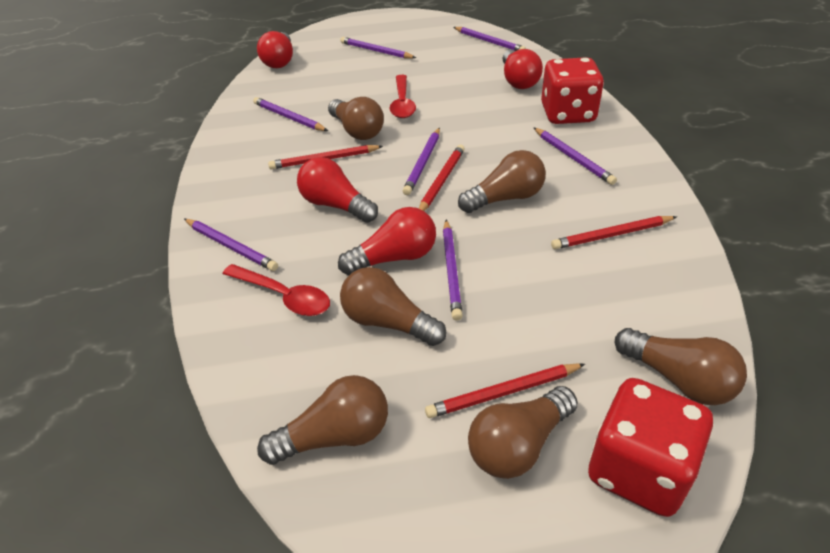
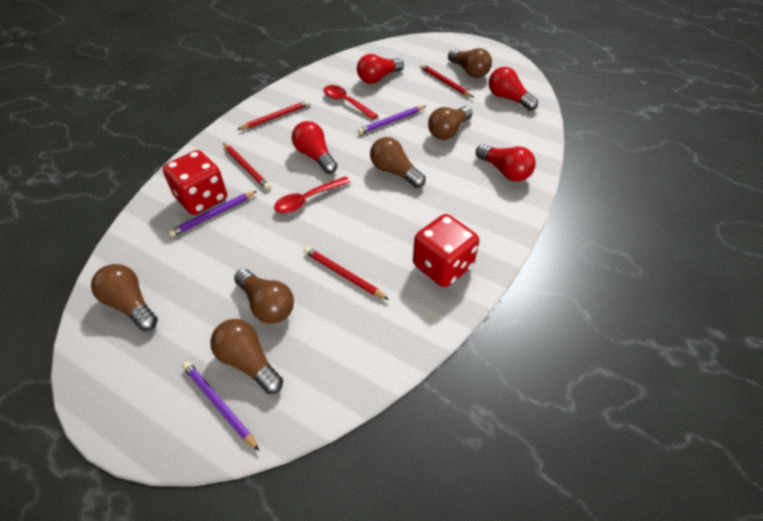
purple pencil: 7 -> 3

